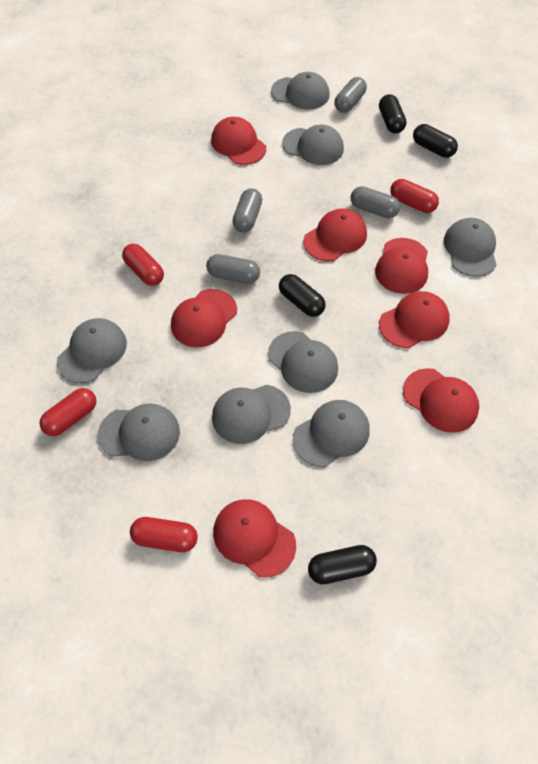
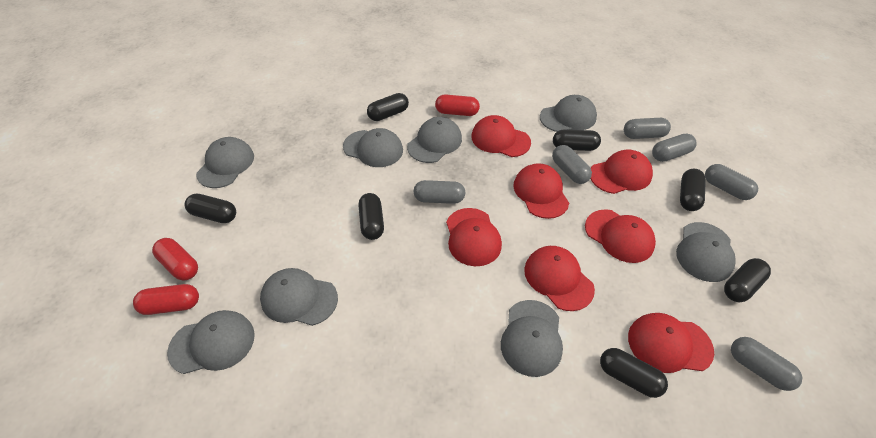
black capsule: 4 -> 7
grey capsule: 4 -> 6
red capsule: 4 -> 3

